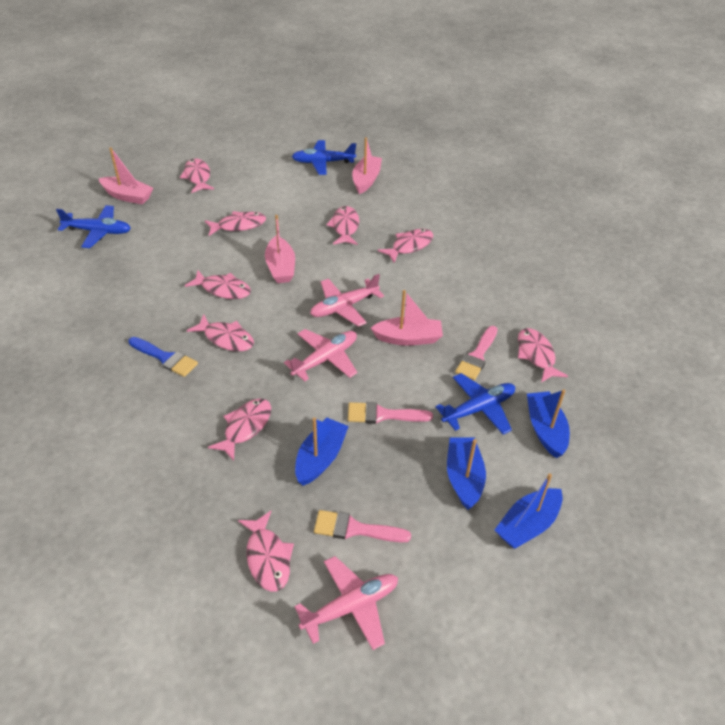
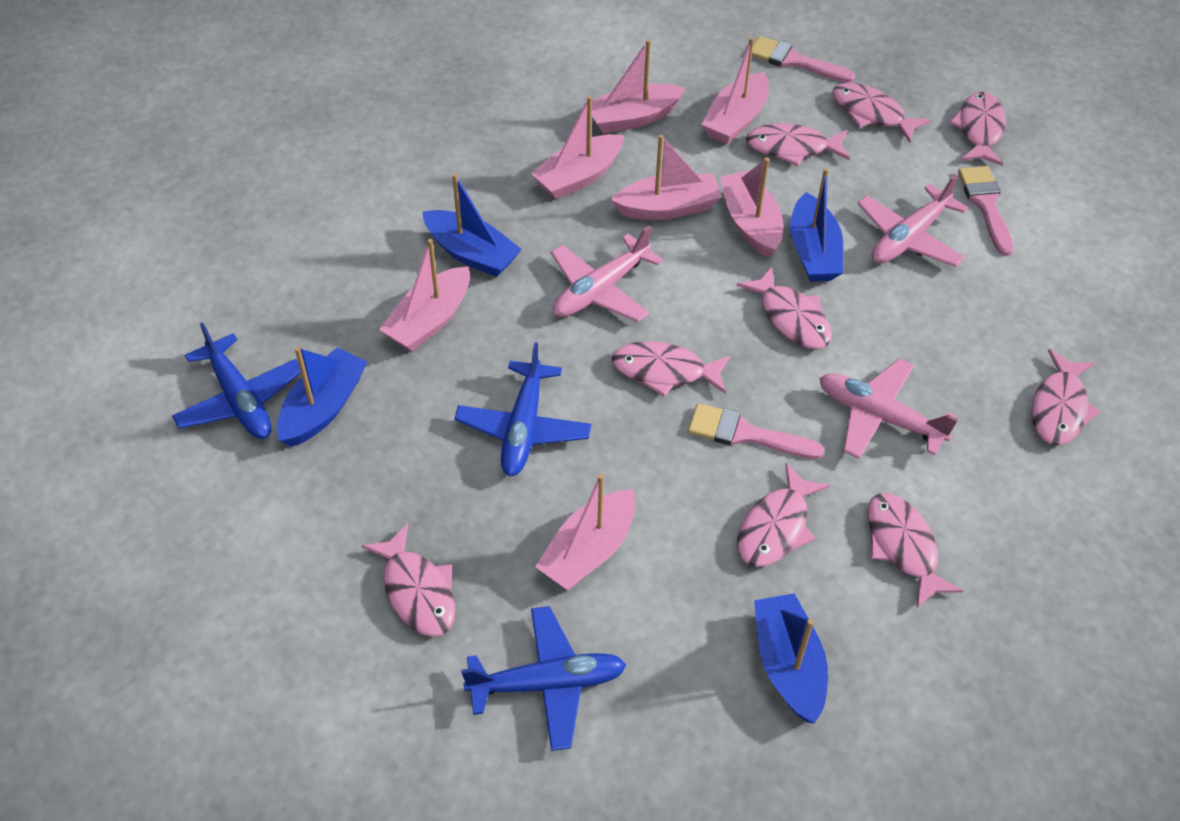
blue brush: 1 -> 0
pink boat: 4 -> 7

